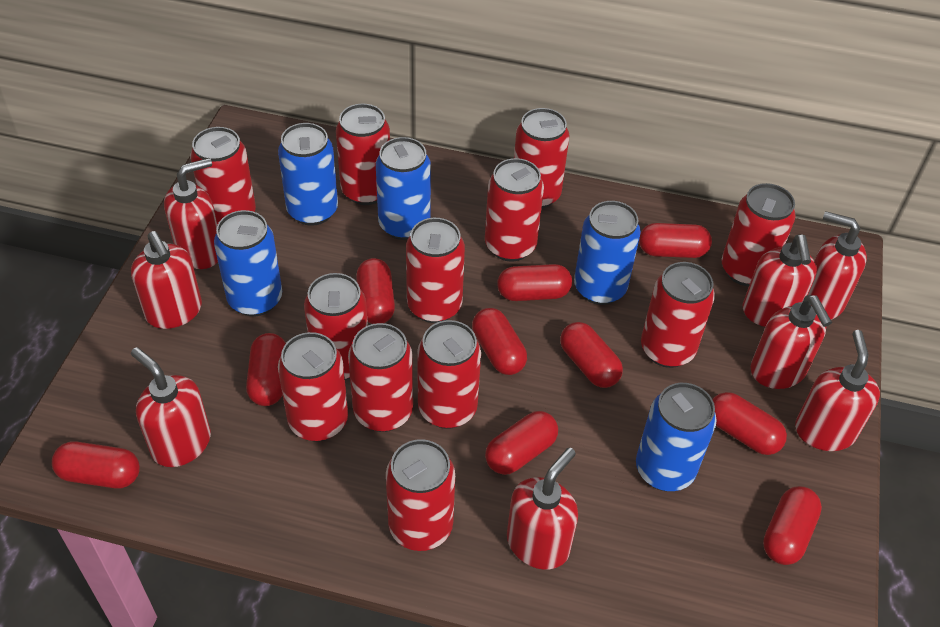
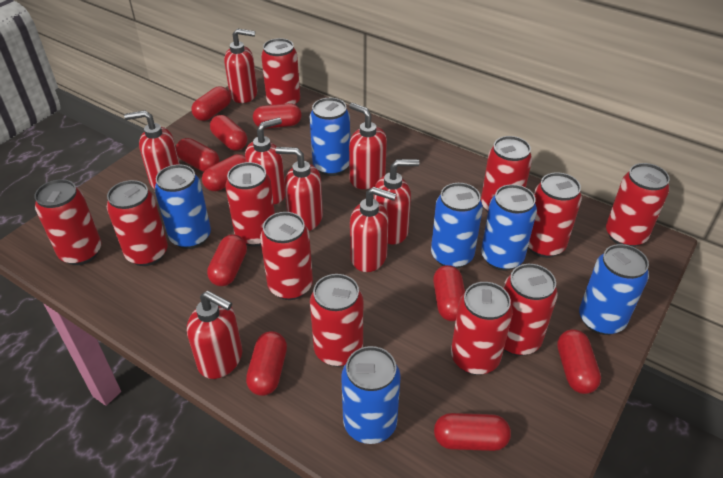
blue can: 5 -> 6
red can: 12 -> 11

